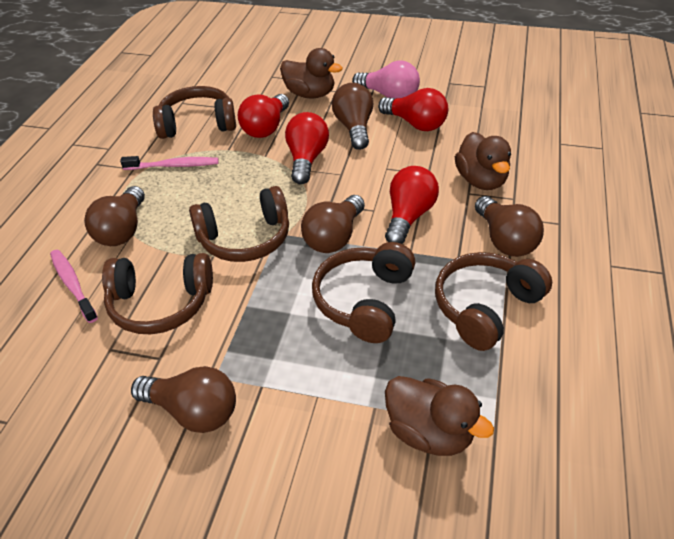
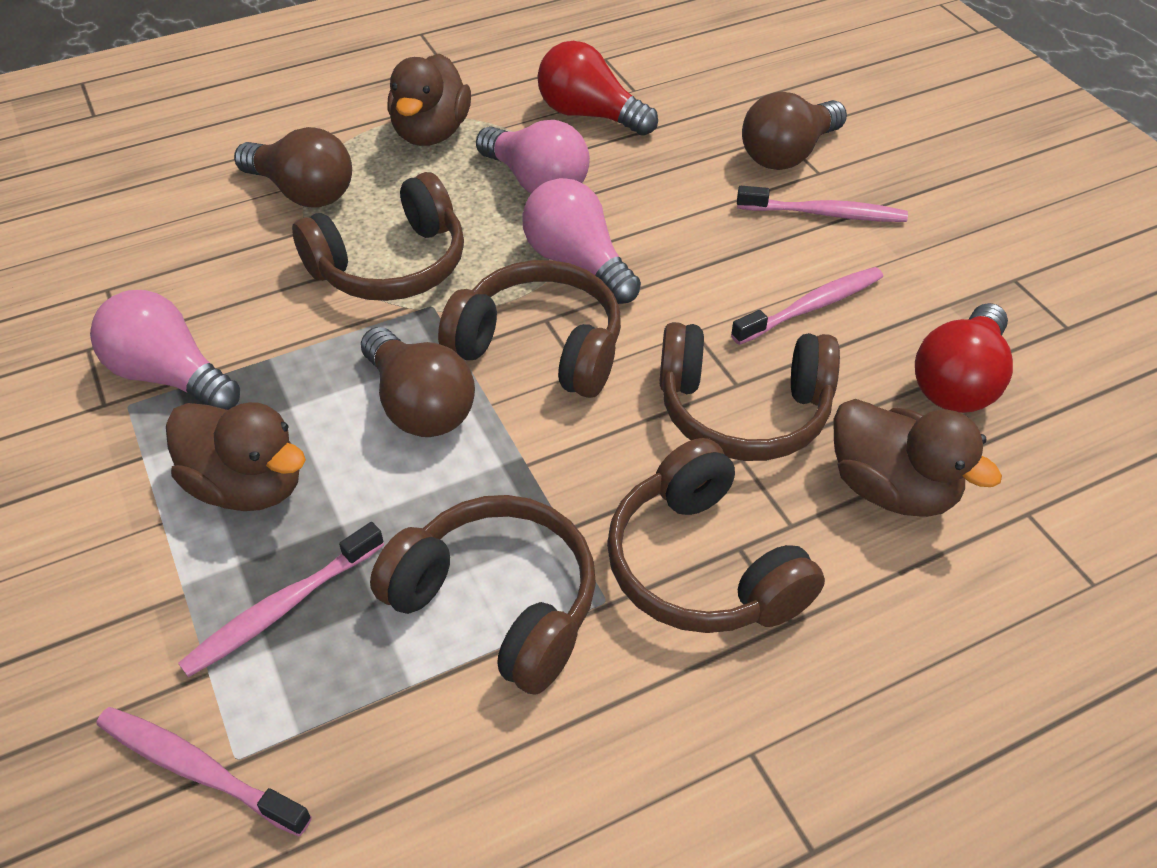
brown light bulb: 5 -> 3
pink light bulb: 1 -> 3
pink toothbrush: 2 -> 4
red light bulb: 4 -> 2

